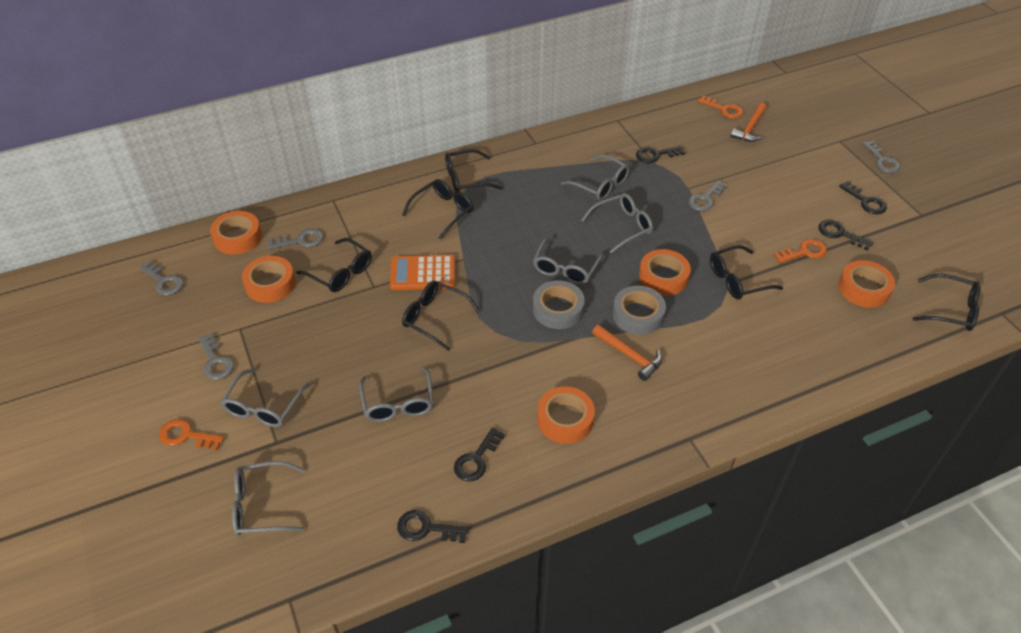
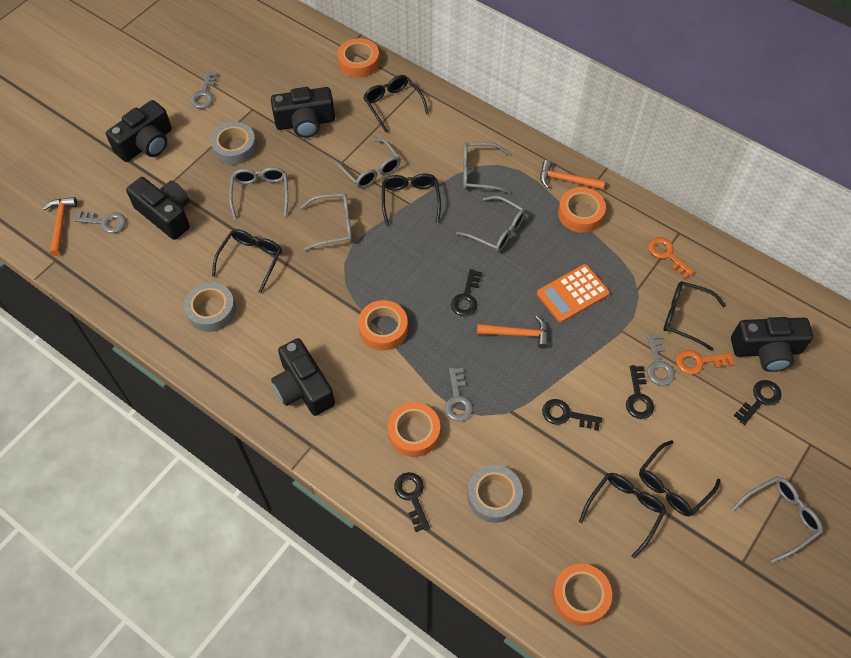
black camera: 0 -> 5
grey key: 5 -> 4
grey tape: 2 -> 3
orange hammer: 2 -> 3
orange key: 3 -> 2

